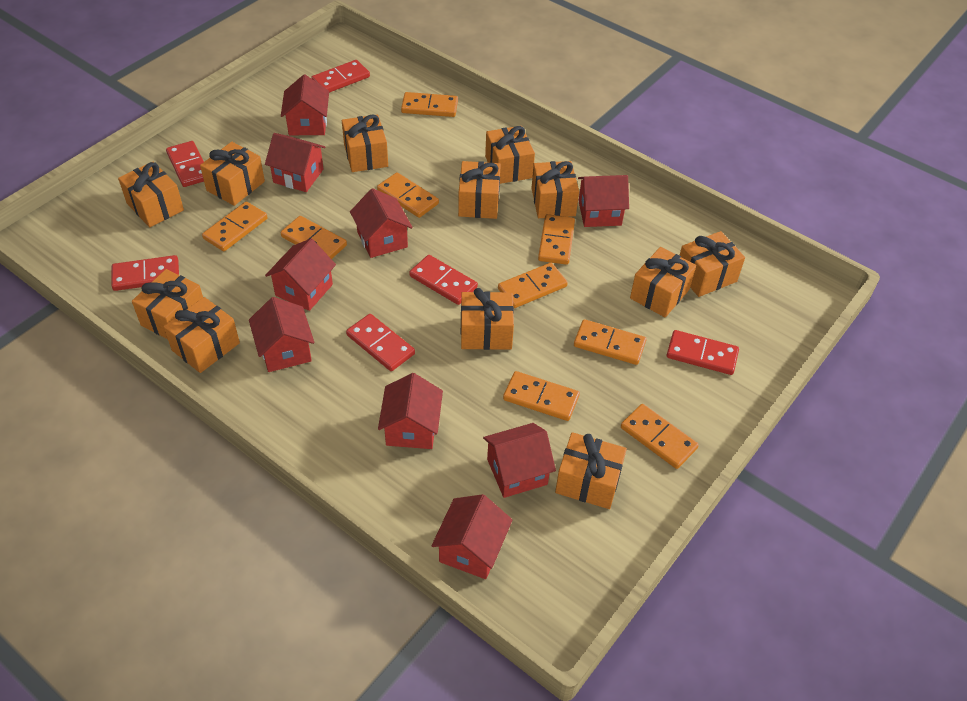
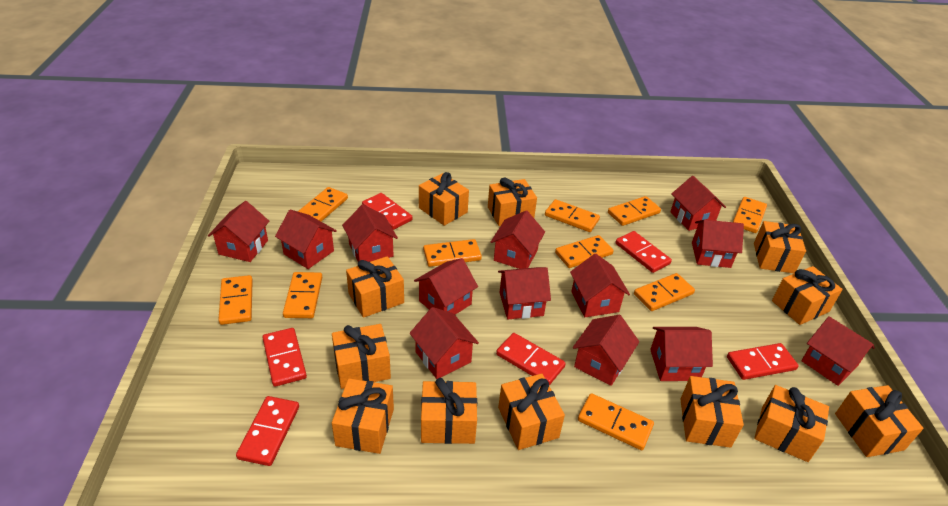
orange domino: 9 -> 10
red house: 9 -> 13

